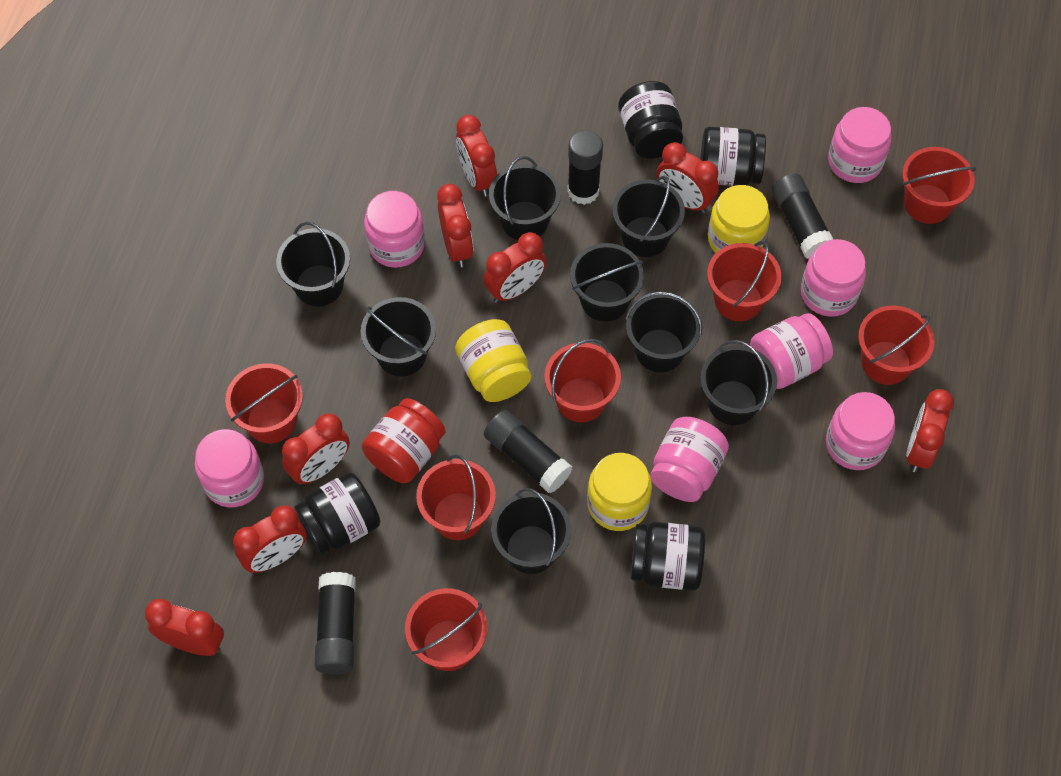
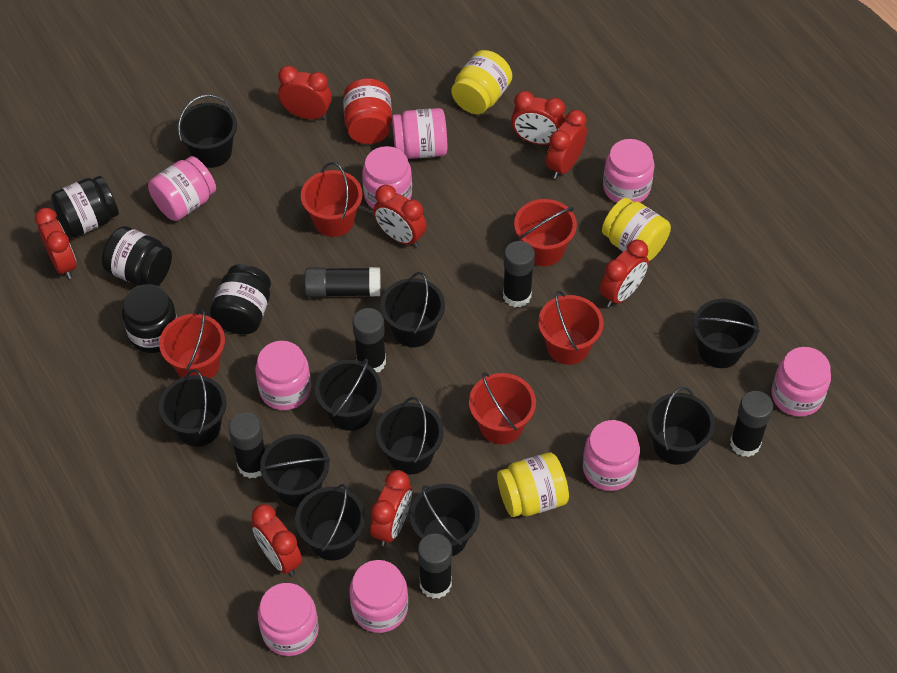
black bucket: 8 -> 10
black glue stick: 4 -> 6
pink jar: 7 -> 9
red bucket: 7 -> 5

